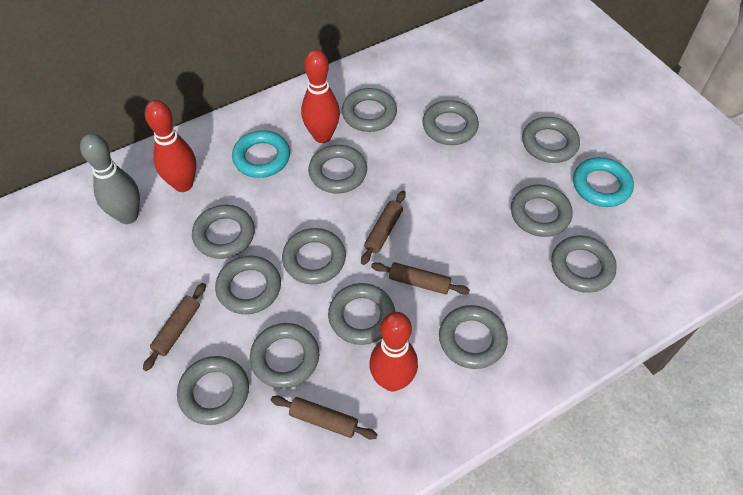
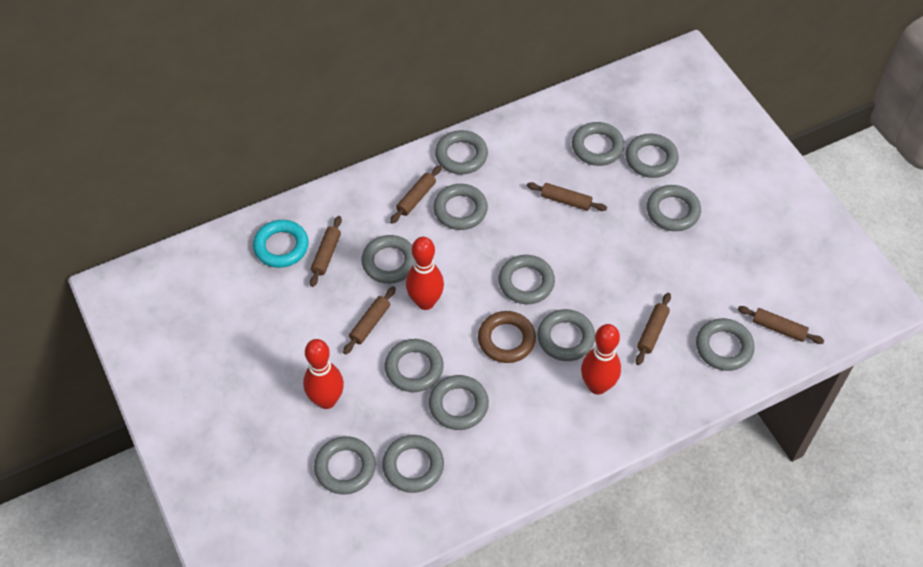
brown ring: 0 -> 1
brown rolling pin: 4 -> 6
grey bowling pin: 1 -> 0
turquoise ring: 2 -> 1

